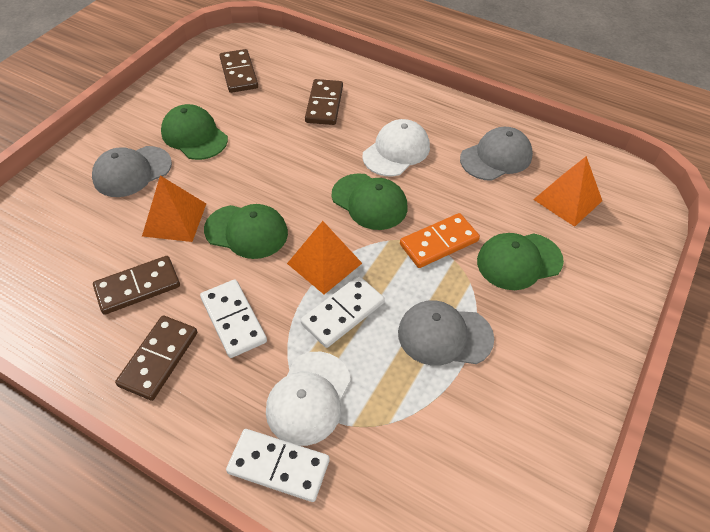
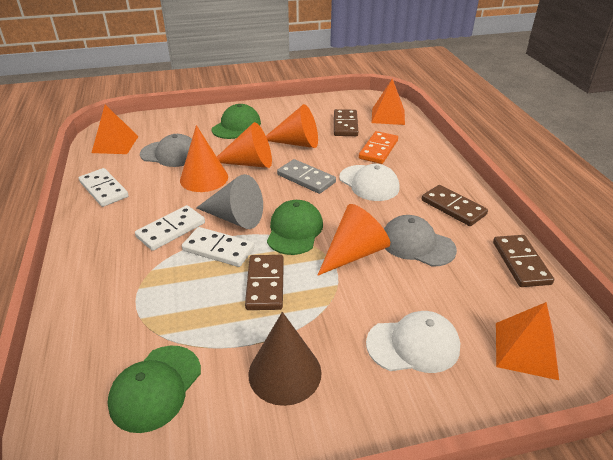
brown cone: 0 -> 1
green cap: 4 -> 3
grey cap: 3 -> 2
grey cone: 0 -> 1
grey domino: 0 -> 1
orange cone: 0 -> 4

